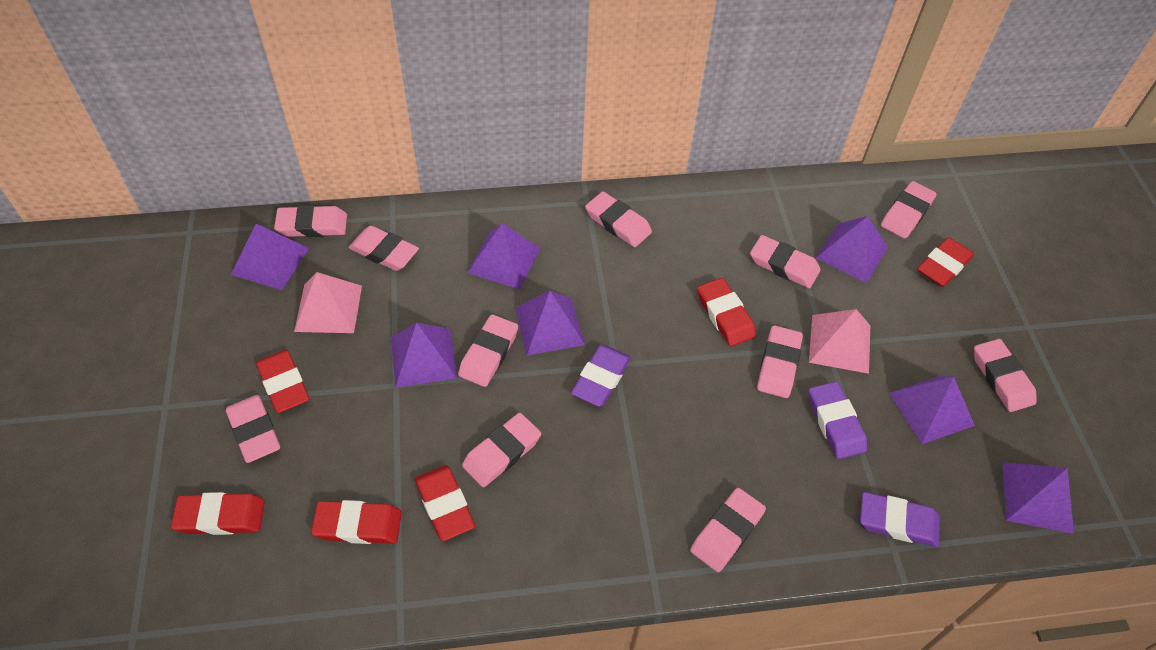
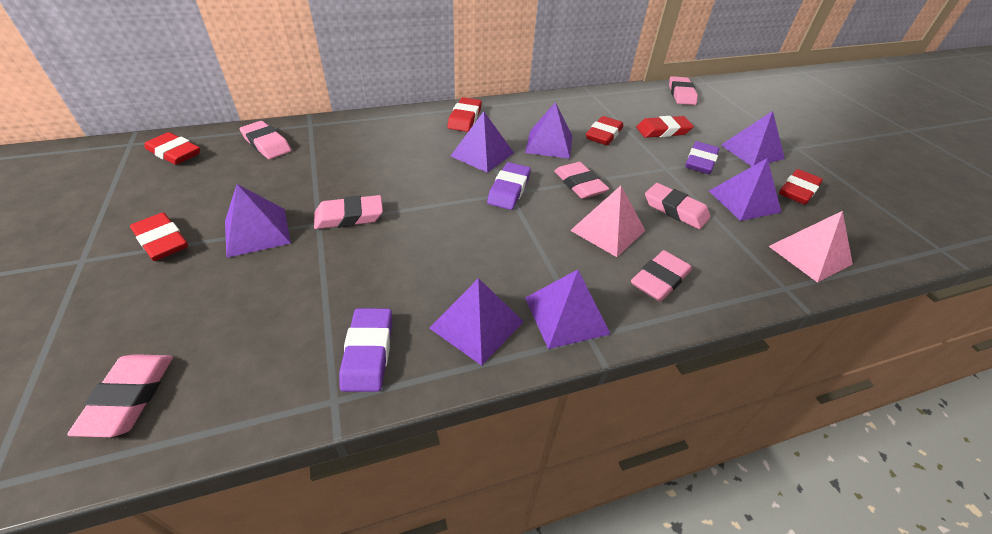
pink eraser: 11 -> 7

